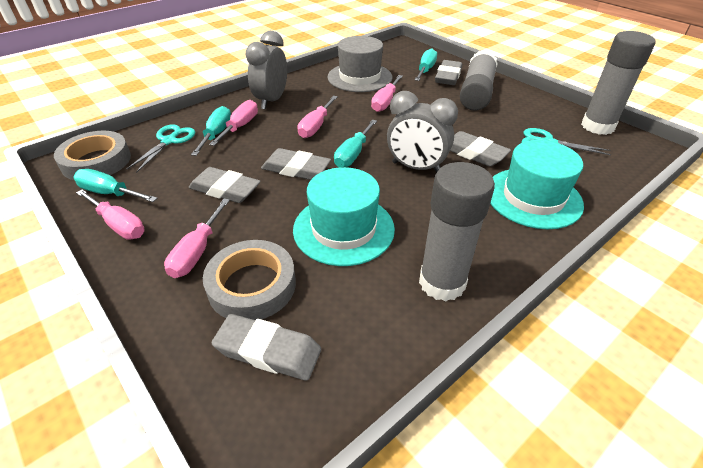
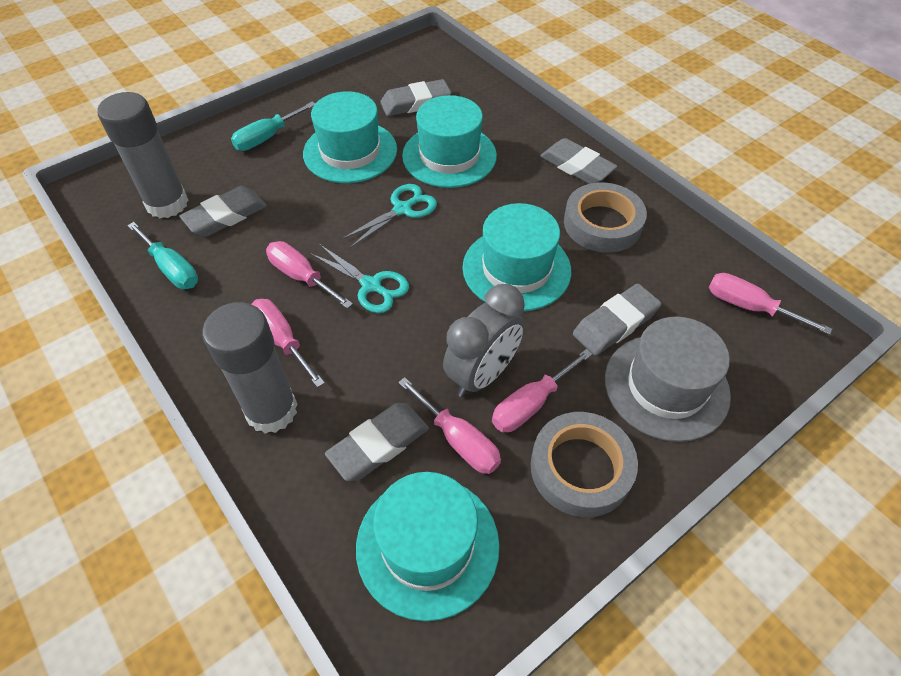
grey clock: 2 -> 1
grey glue stick: 3 -> 2
turquoise hat: 2 -> 4
turquoise screwdriver: 4 -> 2

